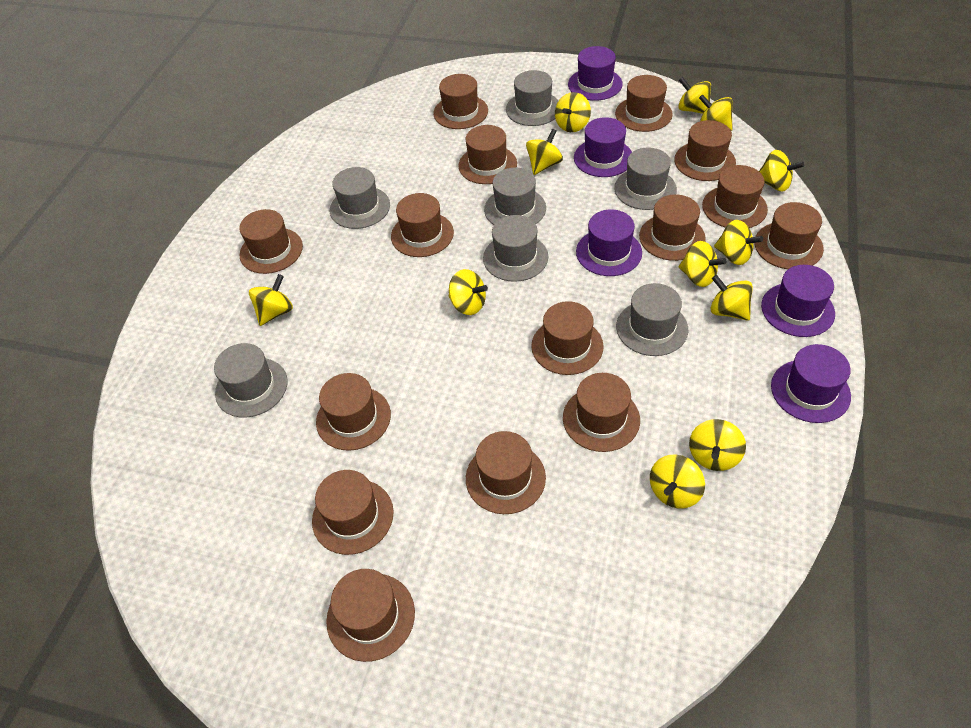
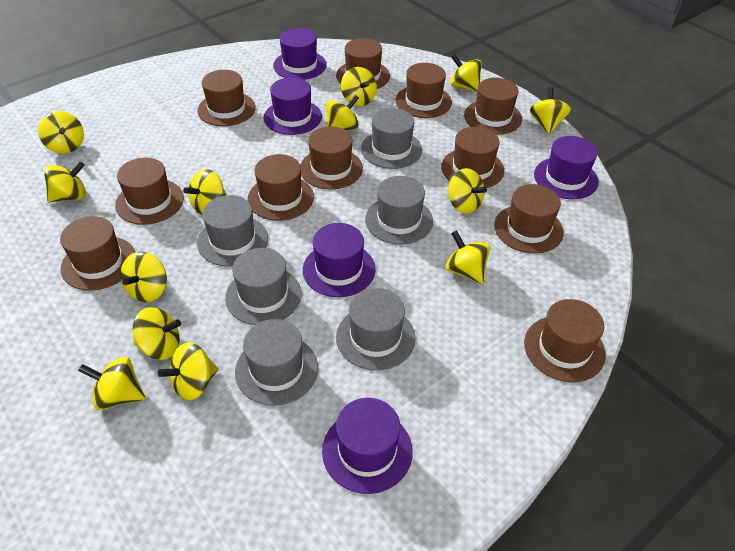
brown hat: 15 -> 11
grey hat: 7 -> 6
yellow spinning top: 12 -> 13

